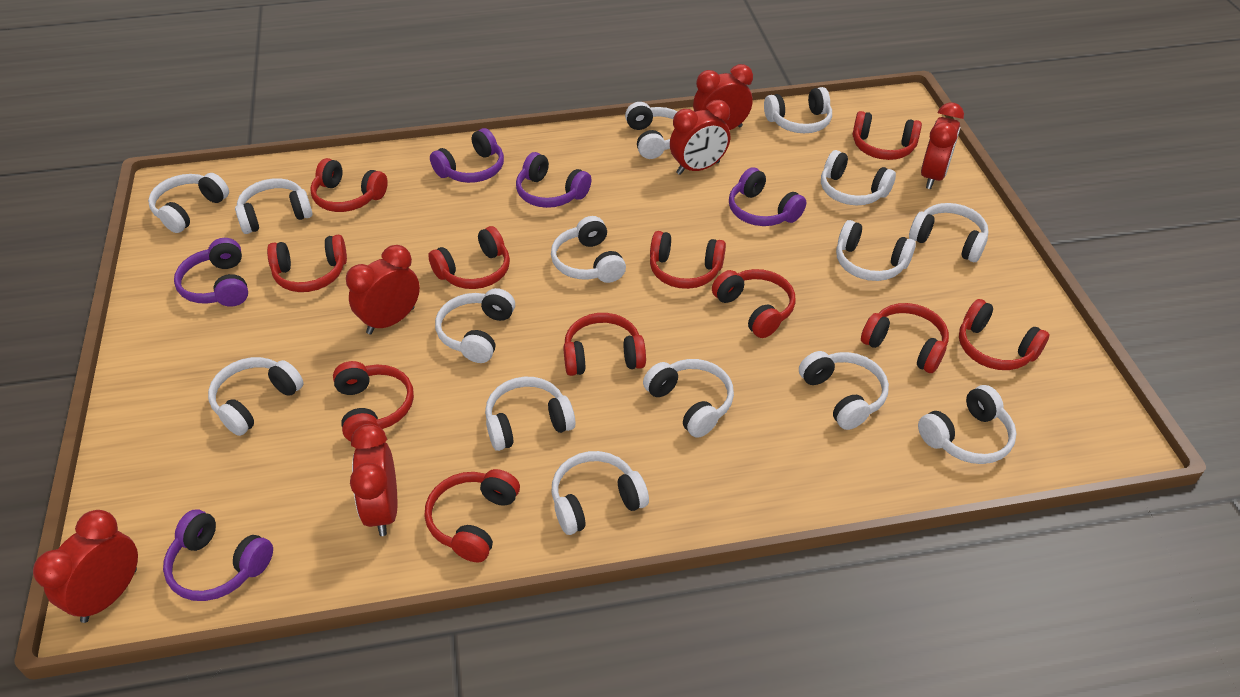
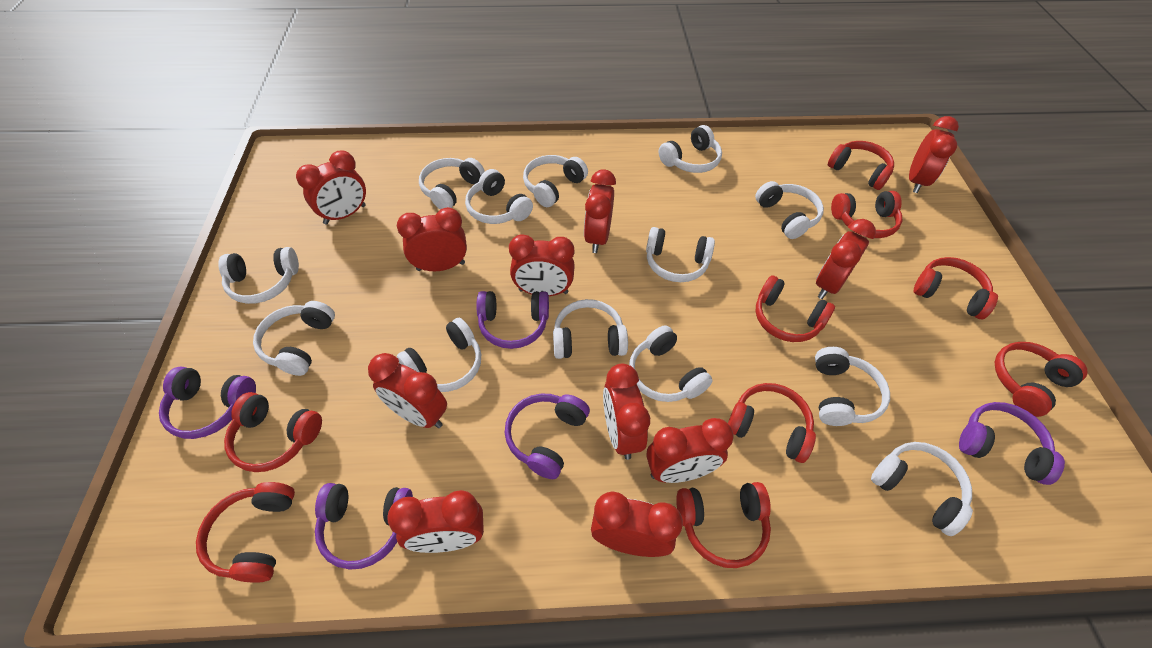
red clock: 6 -> 11
red headphones: 11 -> 9
white headphones: 15 -> 13

